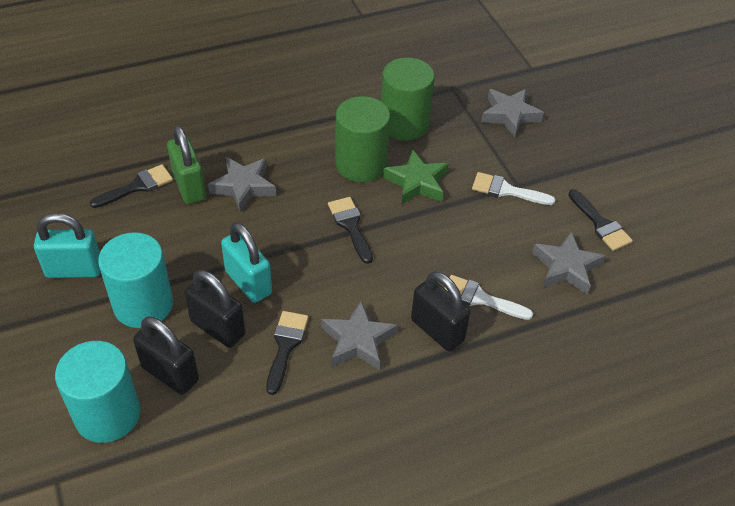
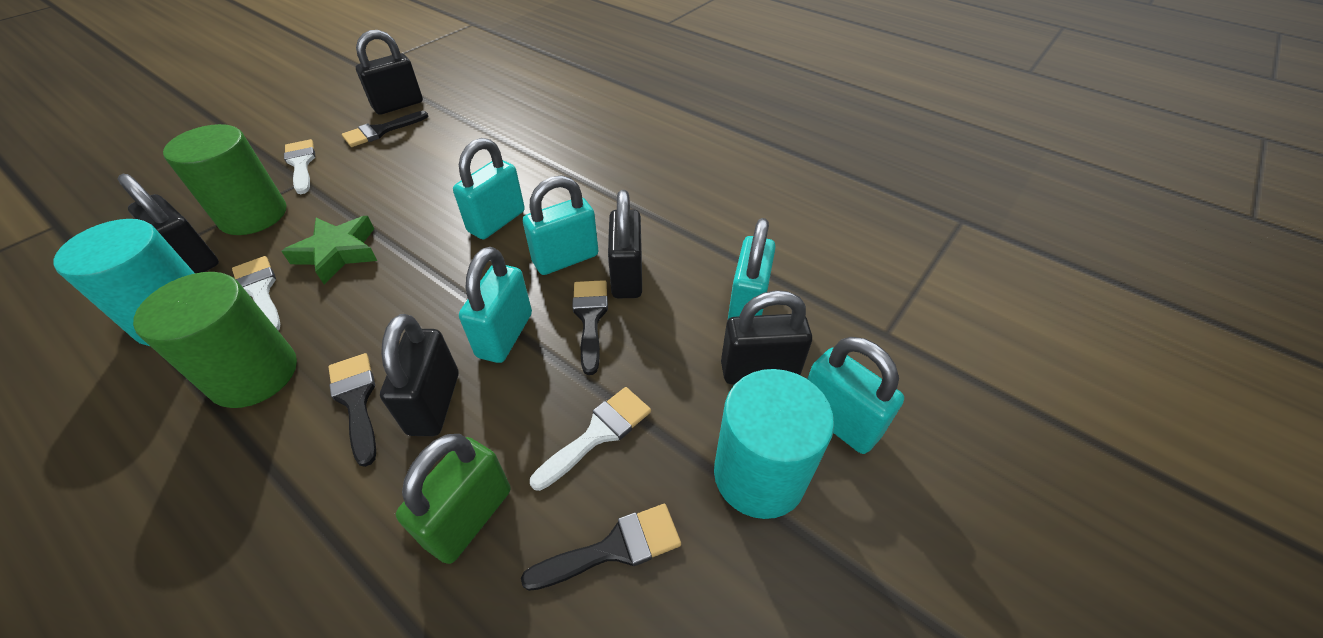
black padlock: 3 -> 5
grey star: 4 -> 0
turquoise padlock: 2 -> 5
white brush: 2 -> 3

